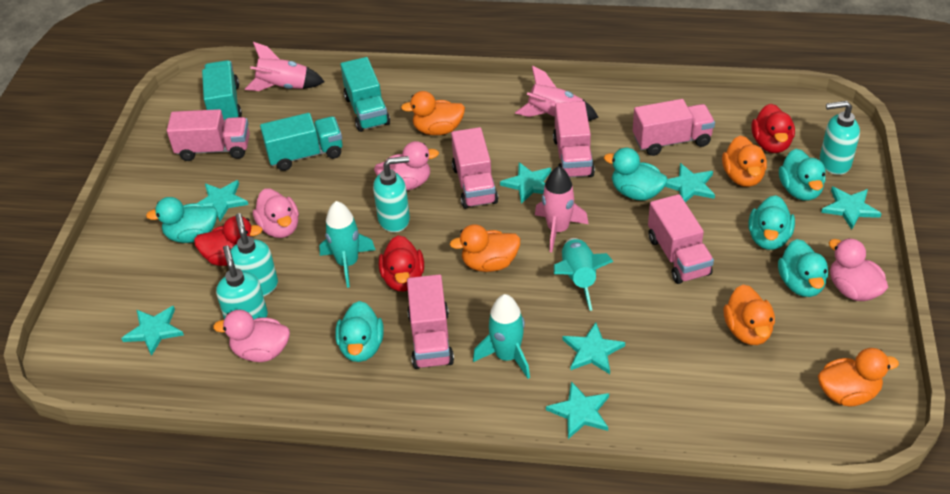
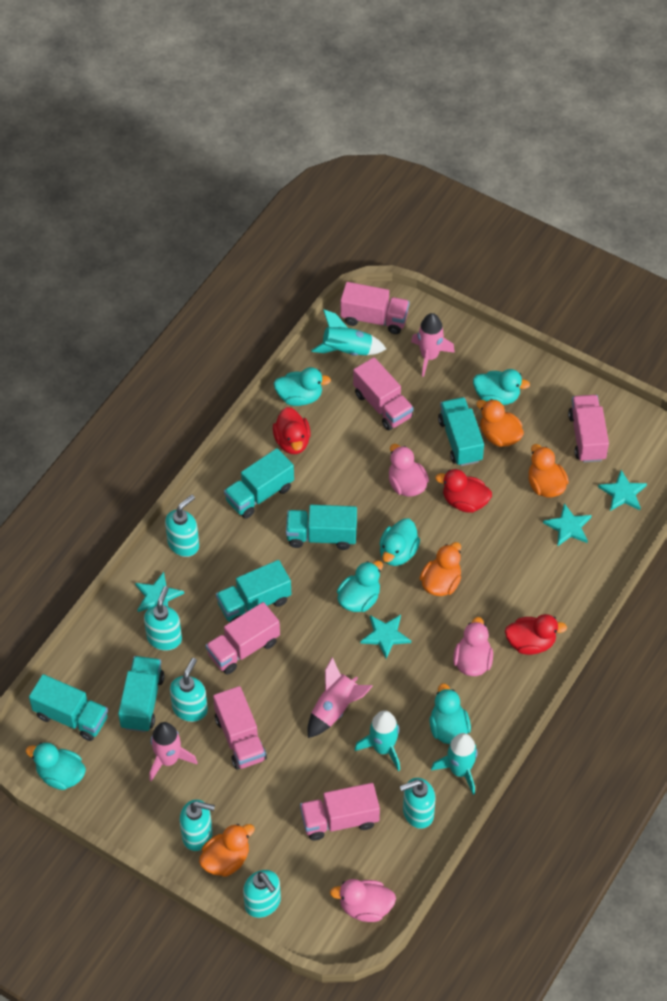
orange duck: 5 -> 4
pink duck: 4 -> 3
turquoise soap dispenser: 4 -> 6
turquoise star: 7 -> 4
turquoise truck: 3 -> 6

